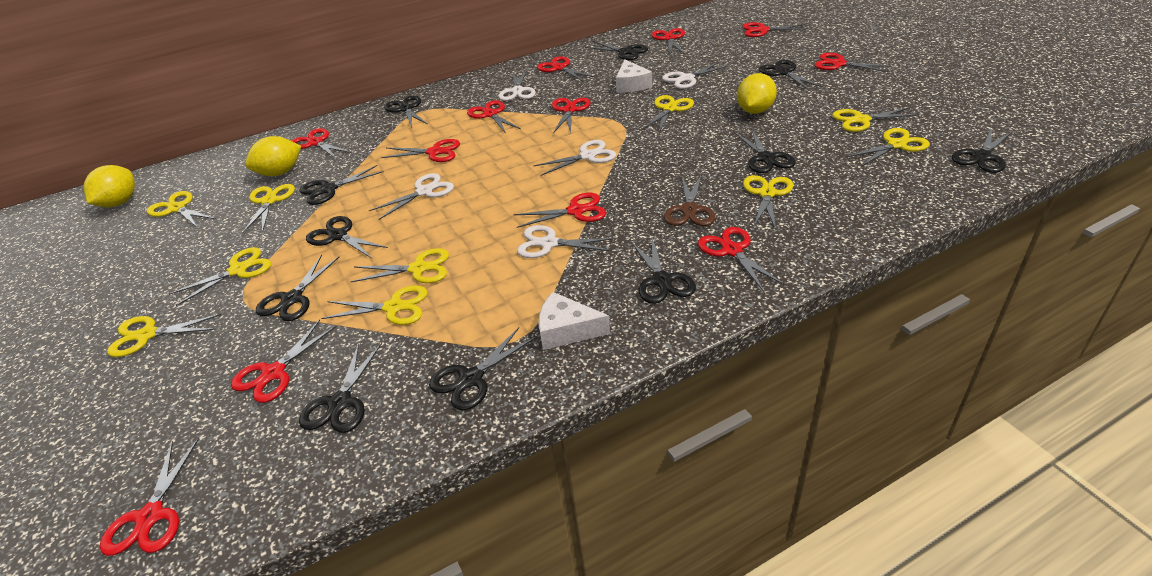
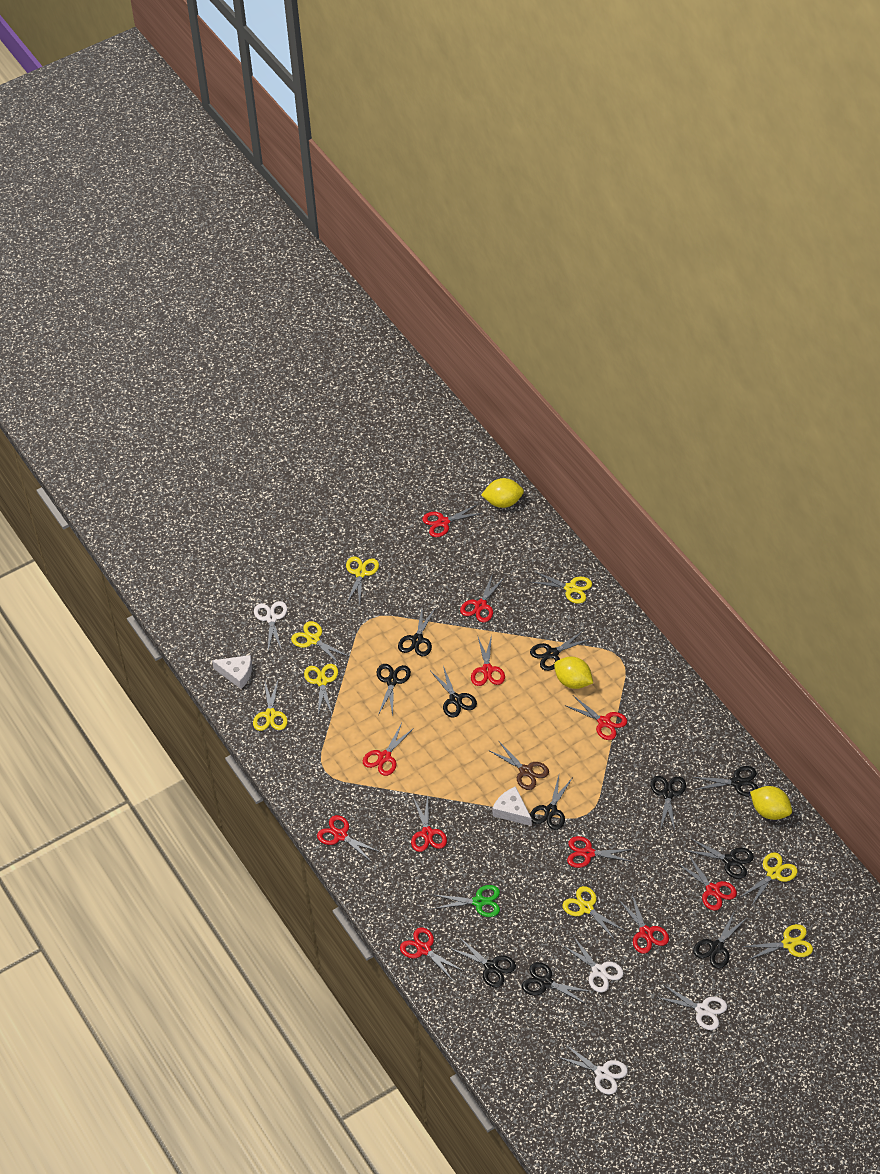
green scissors: 0 -> 1
red scissors: 12 -> 11
white scissors: 5 -> 4
yellow scissors: 10 -> 8

